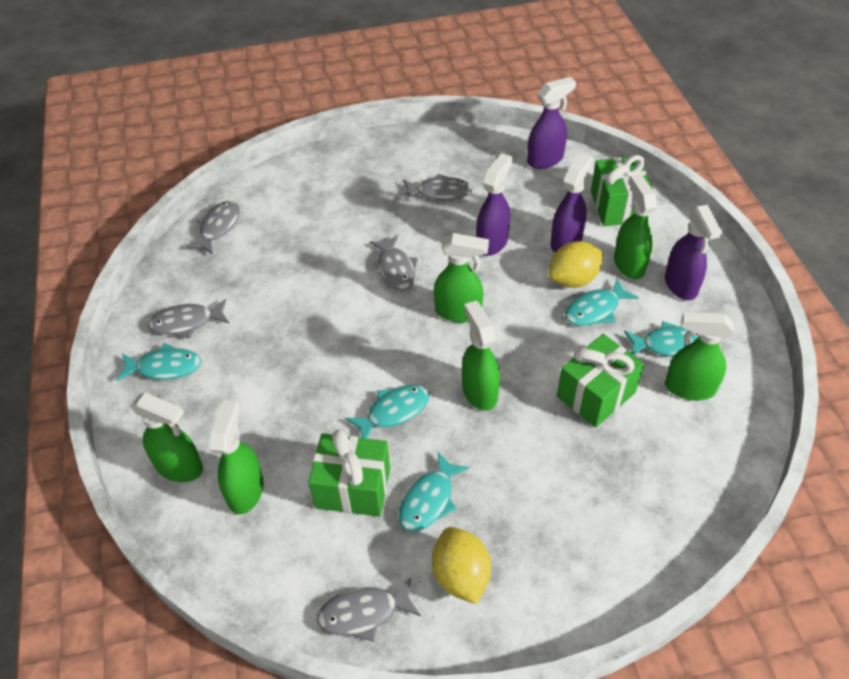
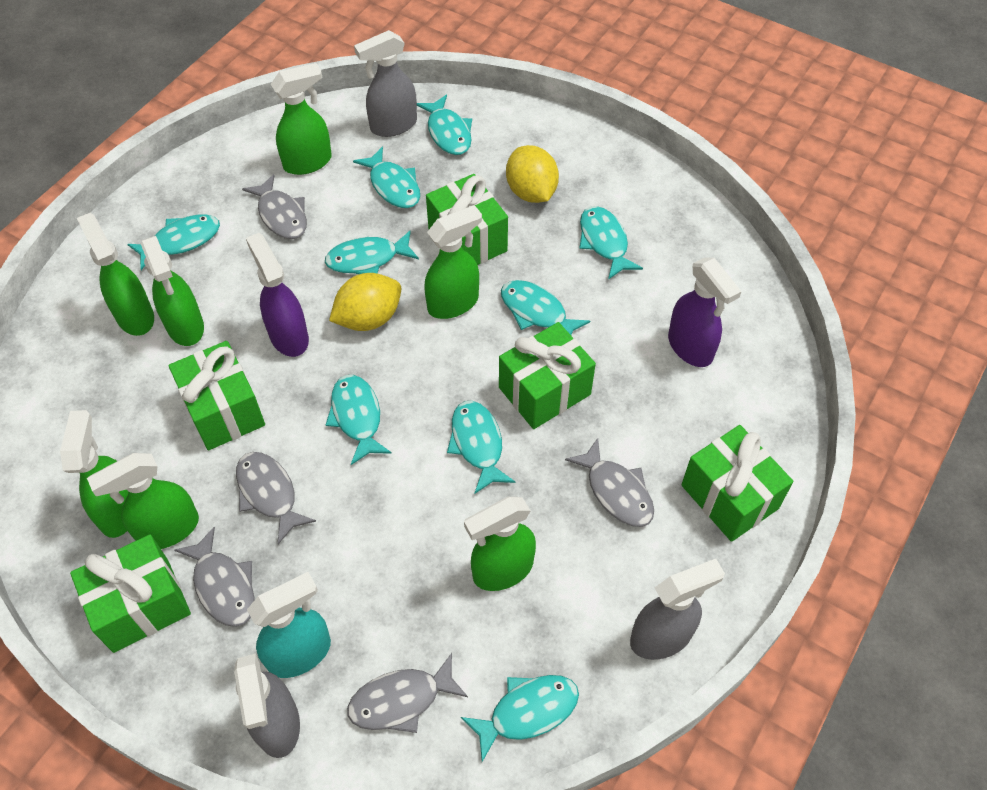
green gift: 3 -> 5
green spray bottle: 6 -> 7
grey spray bottle: 0 -> 3
purple spray bottle: 4 -> 2
turquoise fish: 5 -> 9
turquoise spray bottle: 0 -> 1

